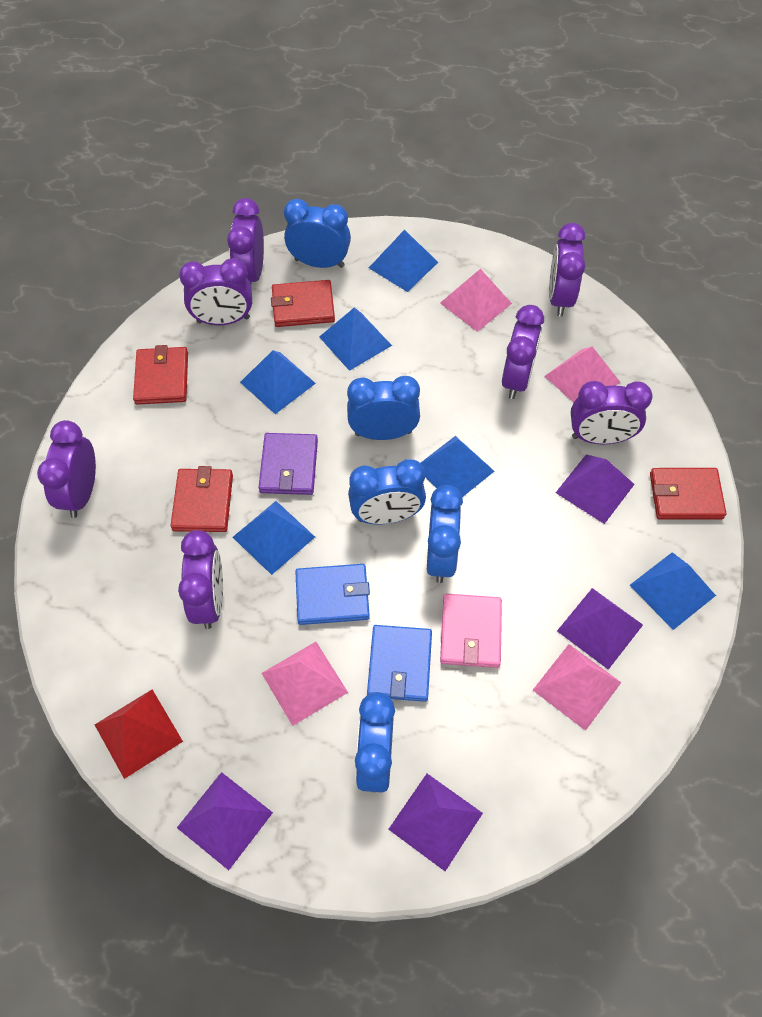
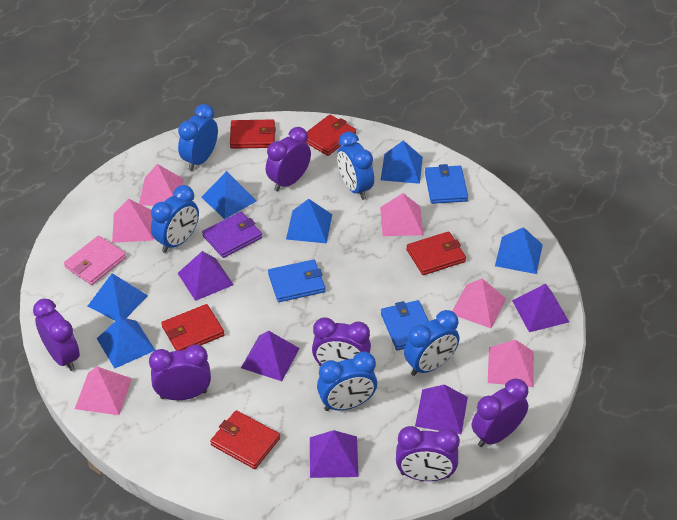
blue wallet: 2 -> 3
pink pyramid: 4 -> 6
purple clock: 7 -> 6
purple pyramid: 4 -> 5
red pyramid: 1 -> 0
red wallet: 4 -> 5

